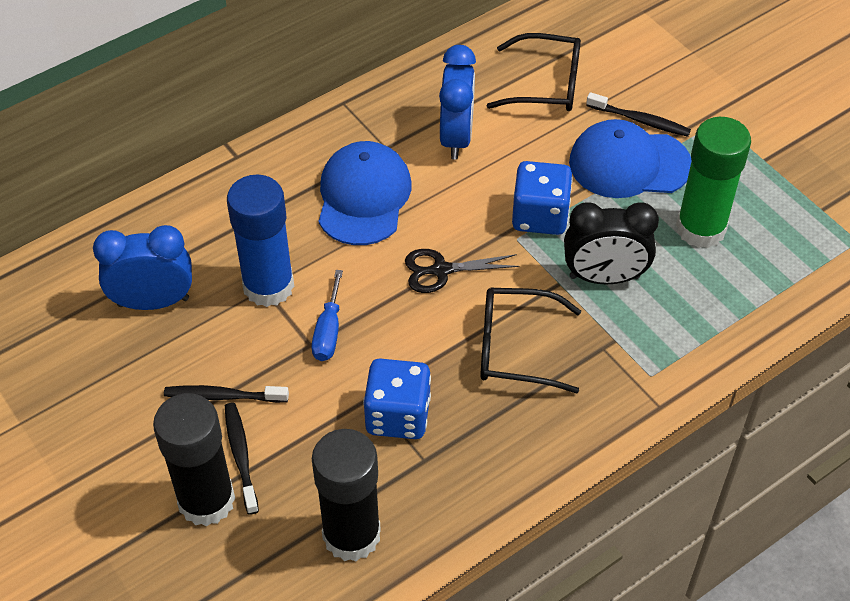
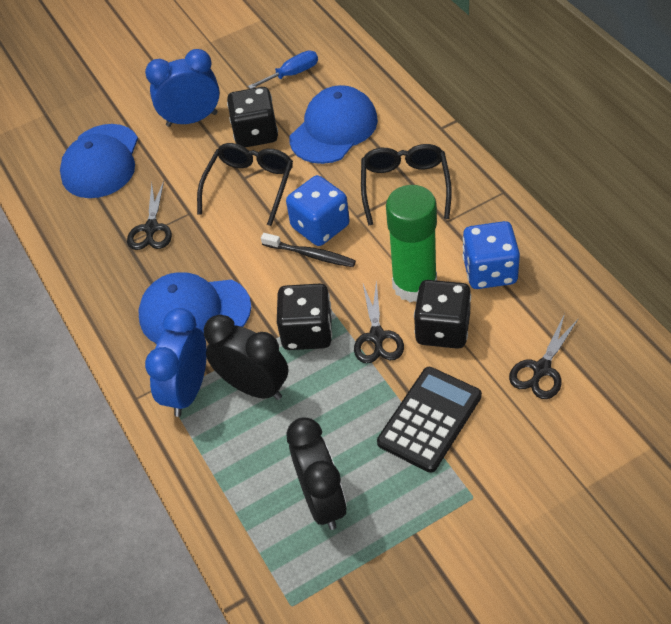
black calculator: 0 -> 1
black clock: 1 -> 2
black dice: 0 -> 3
black glue stick: 2 -> 0
black scissors: 1 -> 3
black toothbrush: 3 -> 1
blue cap: 2 -> 3
blue glue stick: 1 -> 0

